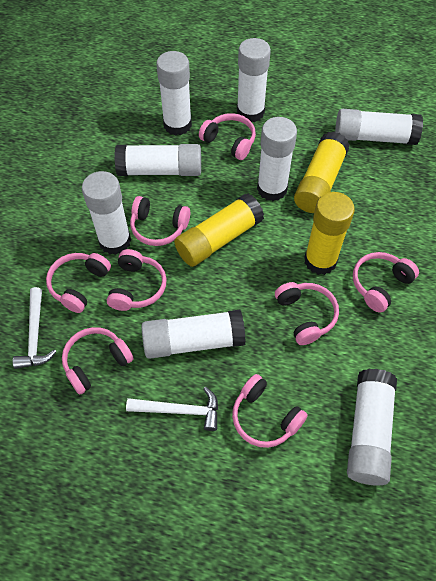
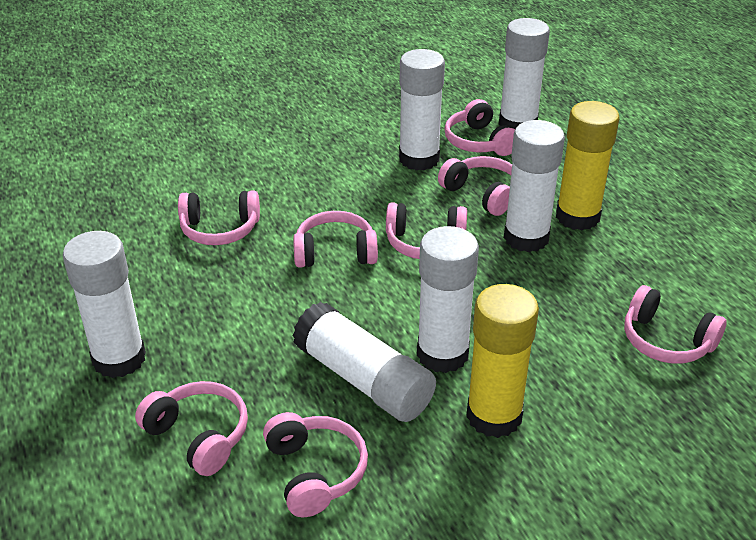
white glue stick: 8 -> 6
white hammer: 2 -> 0
yellow glue stick: 3 -> 2

